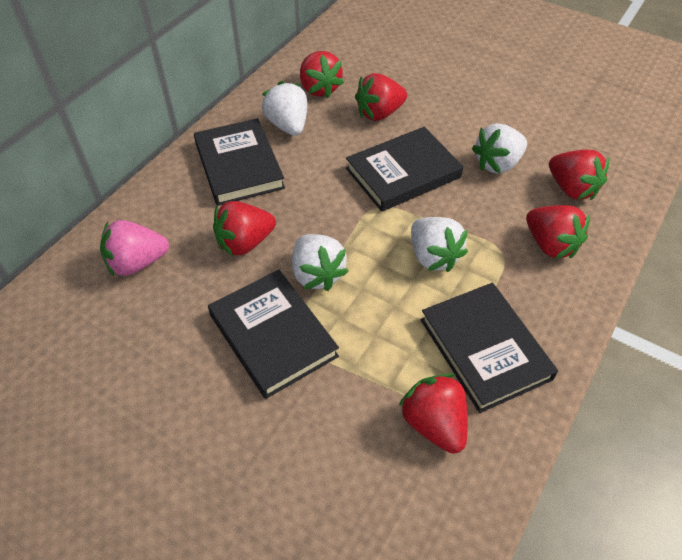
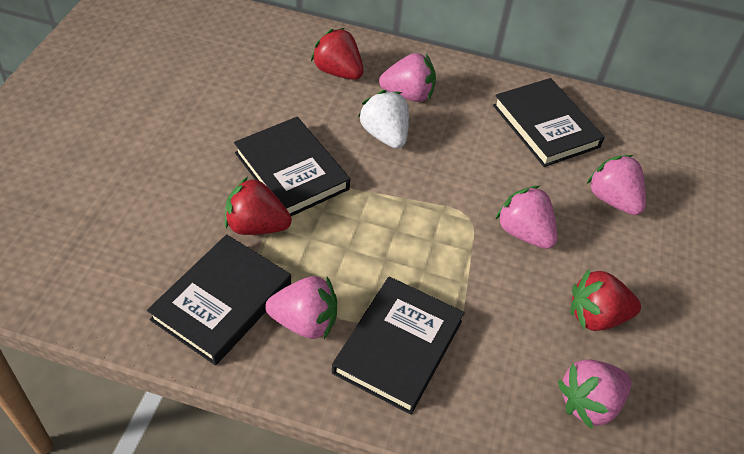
pink strawberry: 1 -> 5
red strawberry: 6 -> 3
white strawberry: 4 -> 1

